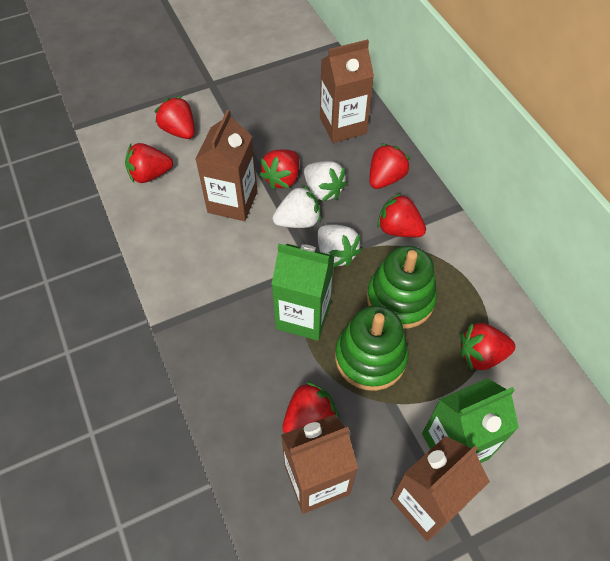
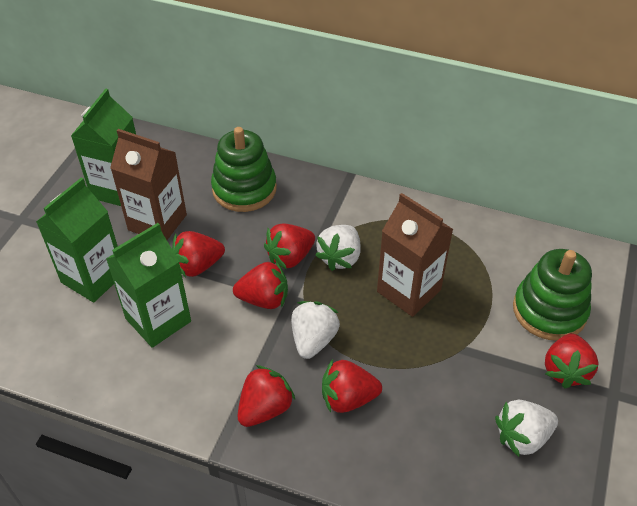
brown carton: 4 -> 2
green carton: 2 -> 3
red strawberry: 7 -> 6

